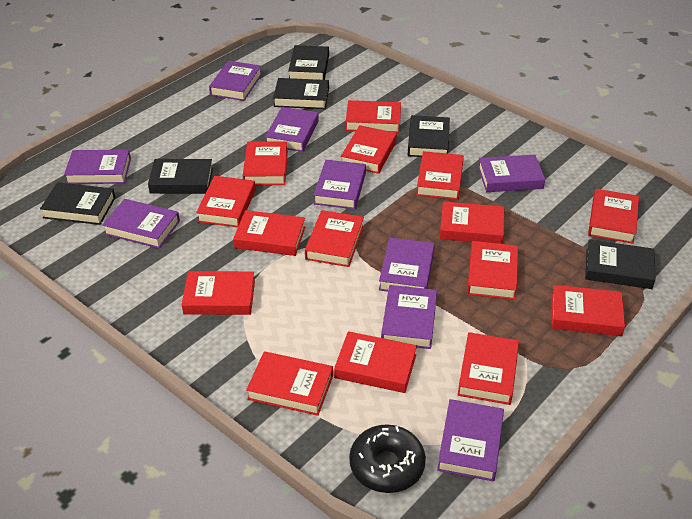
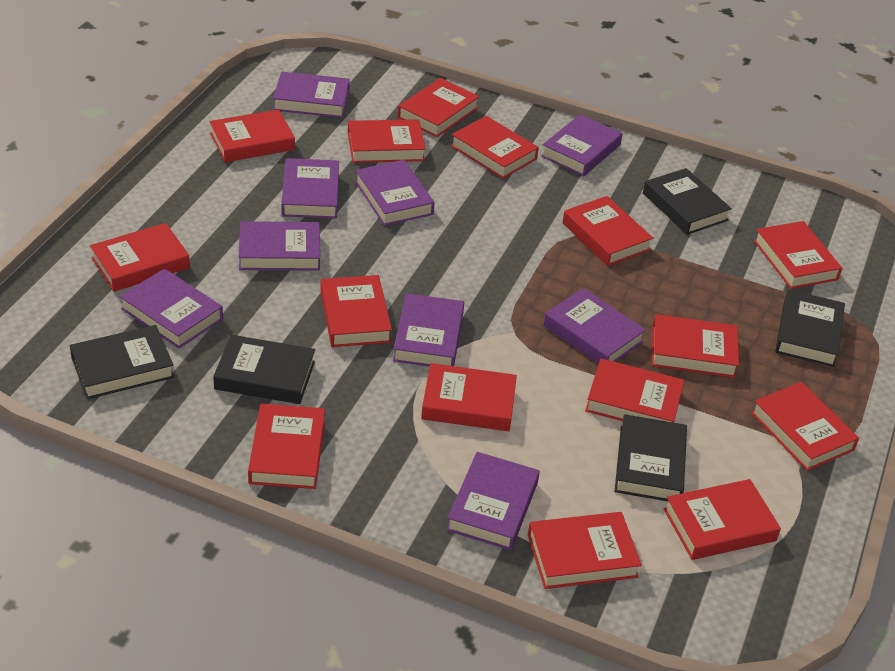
black book: 6 -> 5
black donut: 1 -> 0

